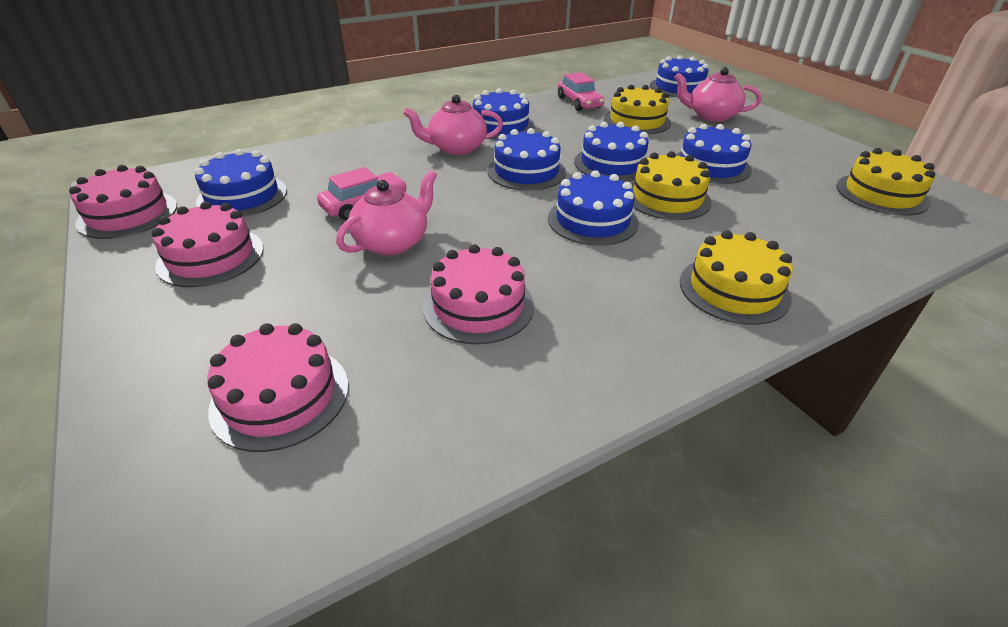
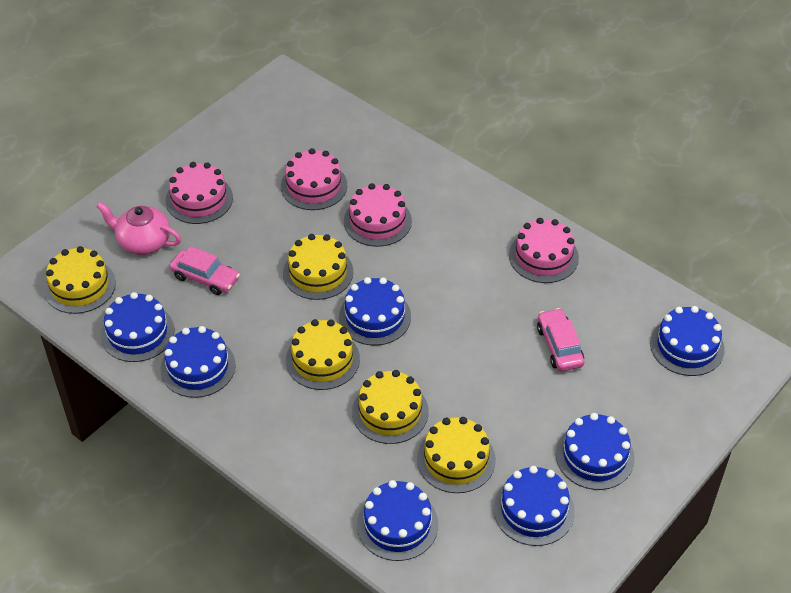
pink teapot: 3 -> 1
yellow cake: 4 -> 5

